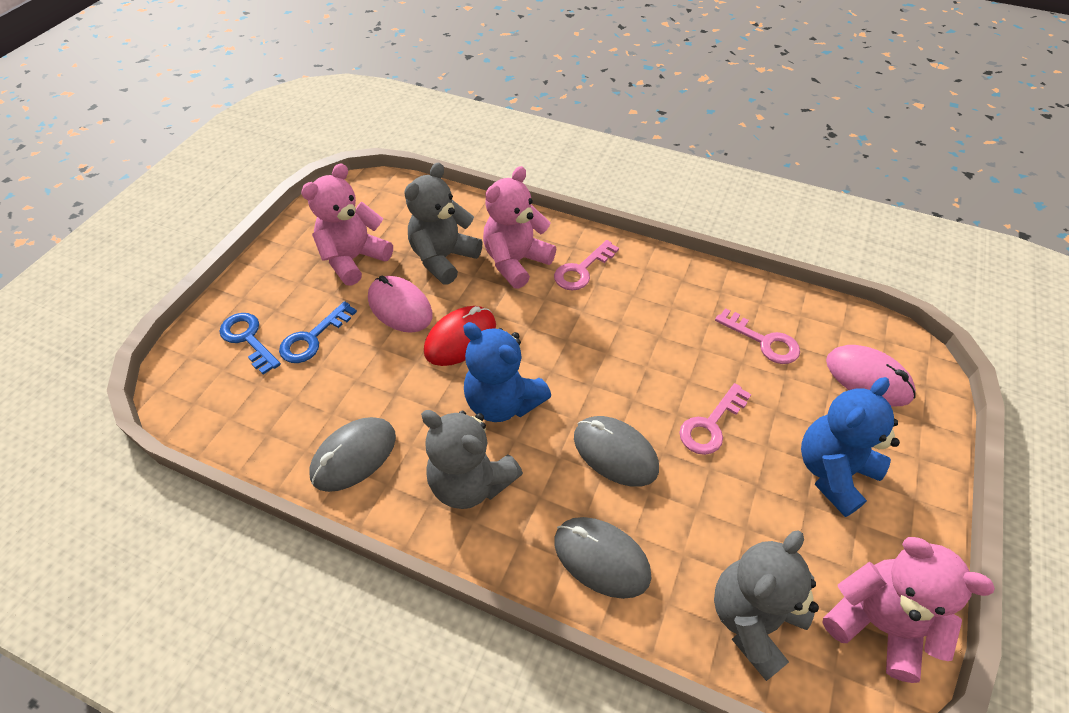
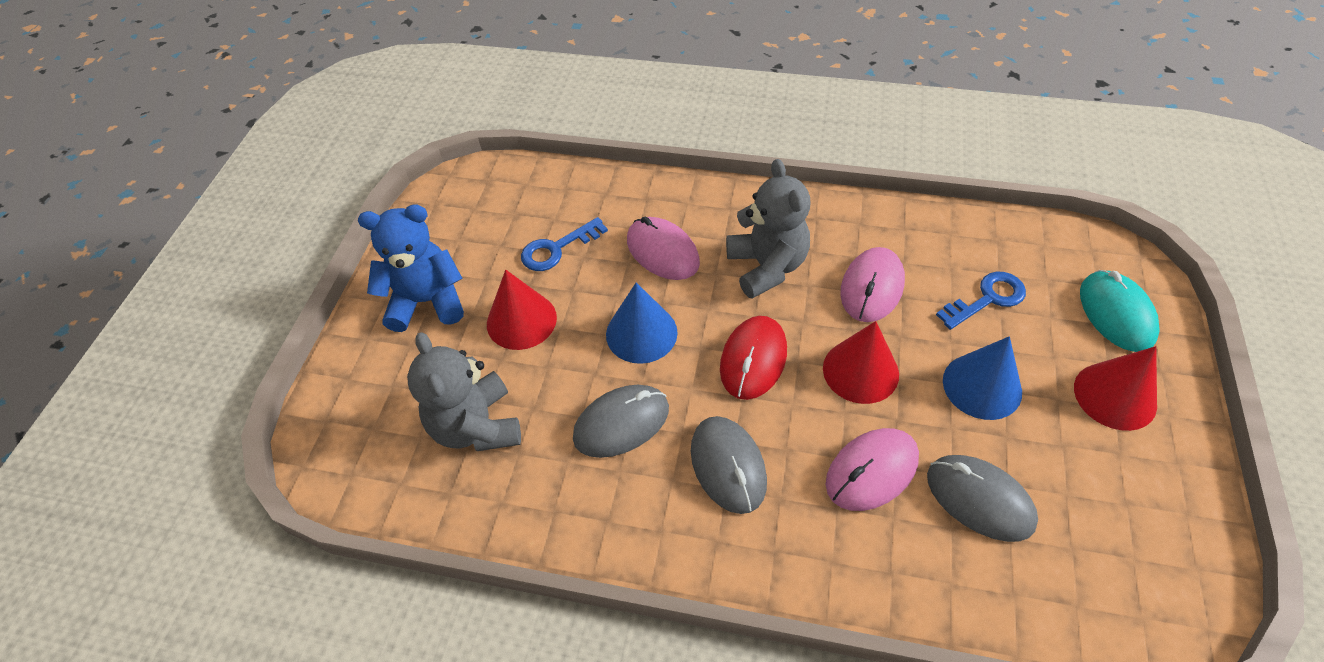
blue cone: 0 -> 2
blue teddy bear: 2 -> 1
grey teddy bear: 3 -> 2
pink key: 3 -> 0
pink mouse: 2 -> 3
pink teddy bear: 3 -> 0
red cone: 0 -> 3
turquoise mouse: 0 -> 1

